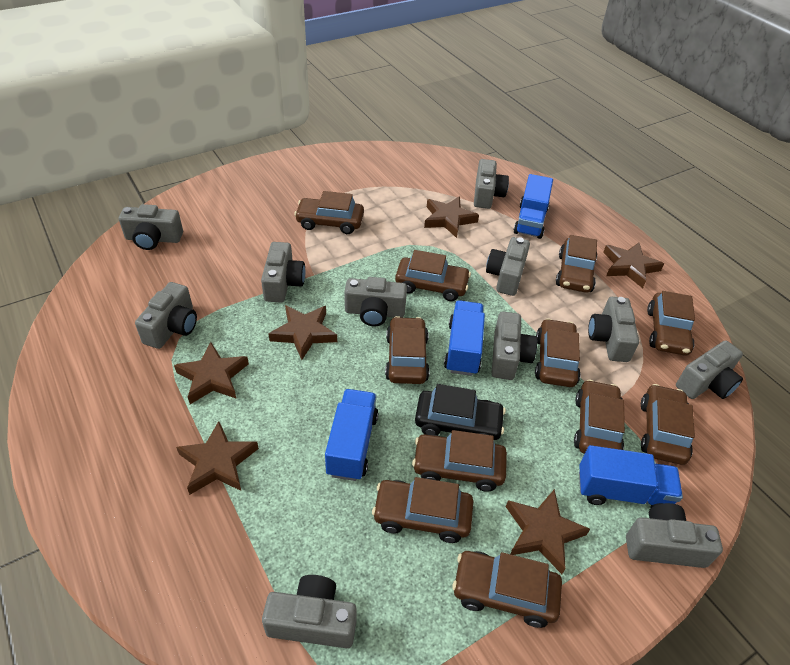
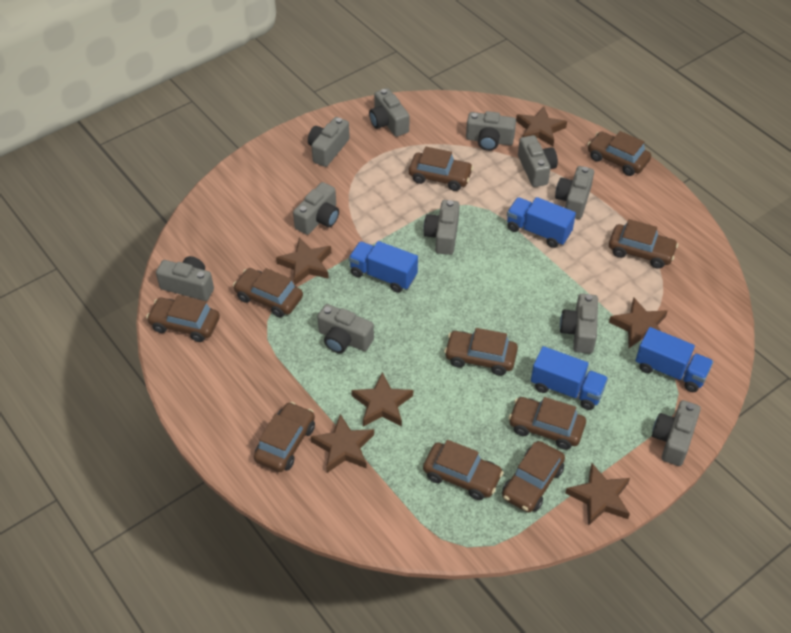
black car: 1 -> 0
brown car: 11 -> 10

